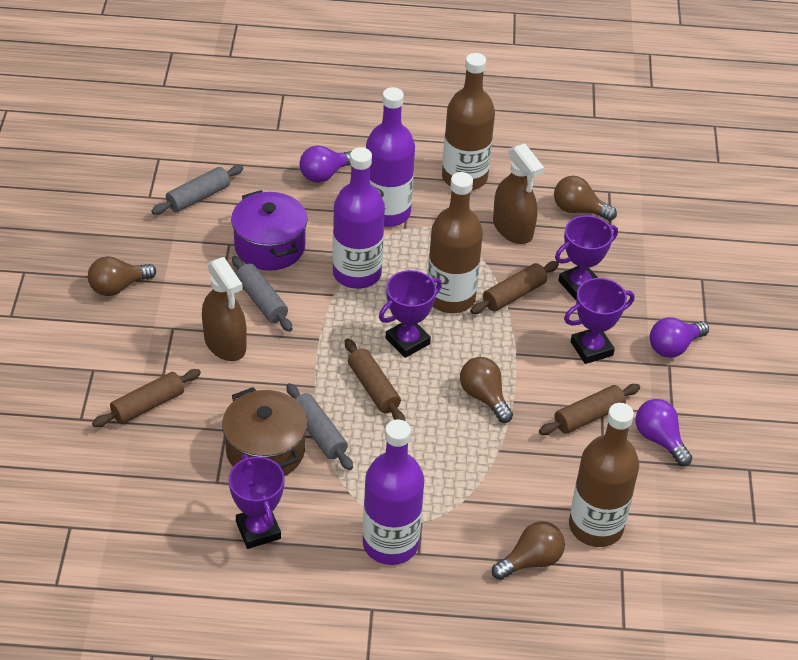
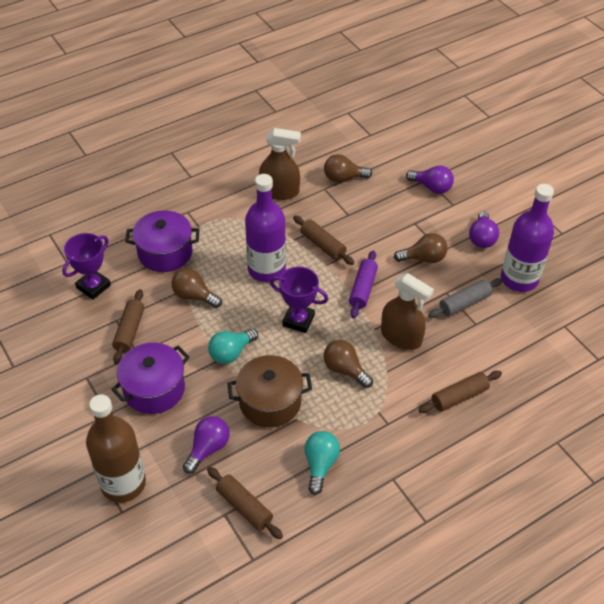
brown bottle: 3 -> 1
grey rolling pin: 3 -> 1
purple bottle: 3 -> 2
purple pot: 1 -> 2
purple rolling pin: 0 -> 1
purple trophy: 4 -> 2
turquoise light bulb: 0 -> 2

